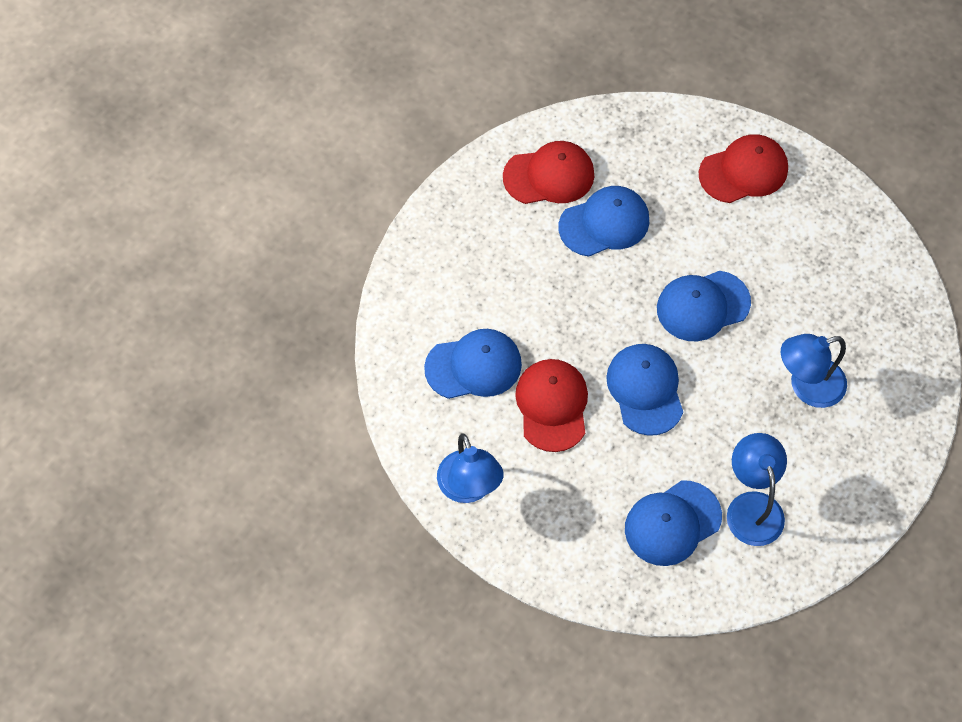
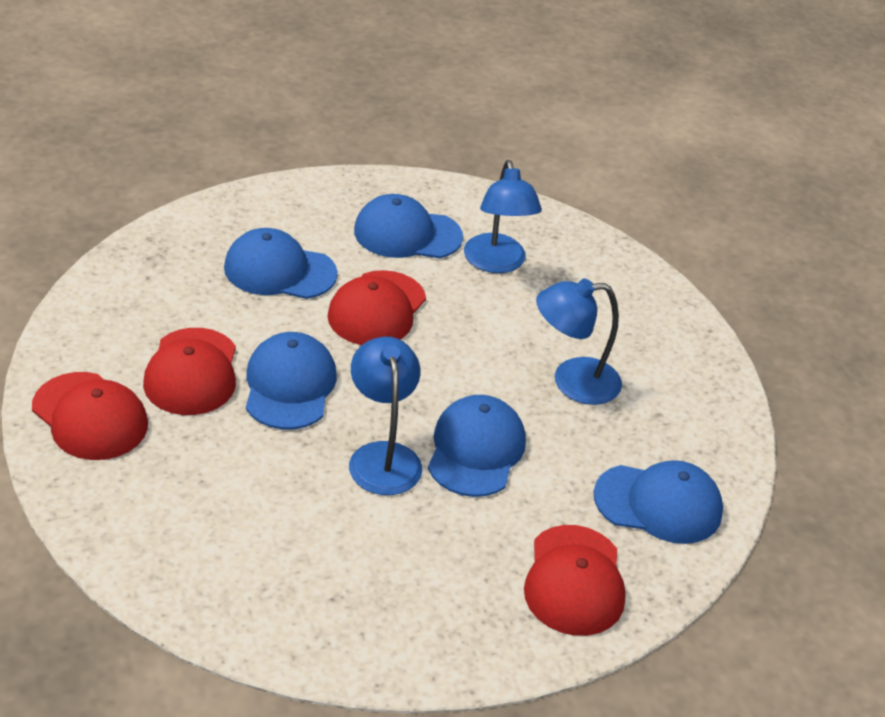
red cap: 3 -> 4

